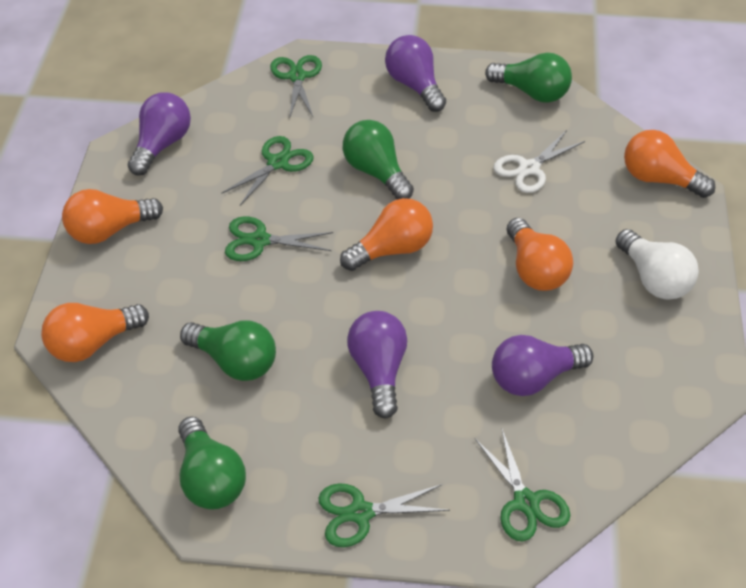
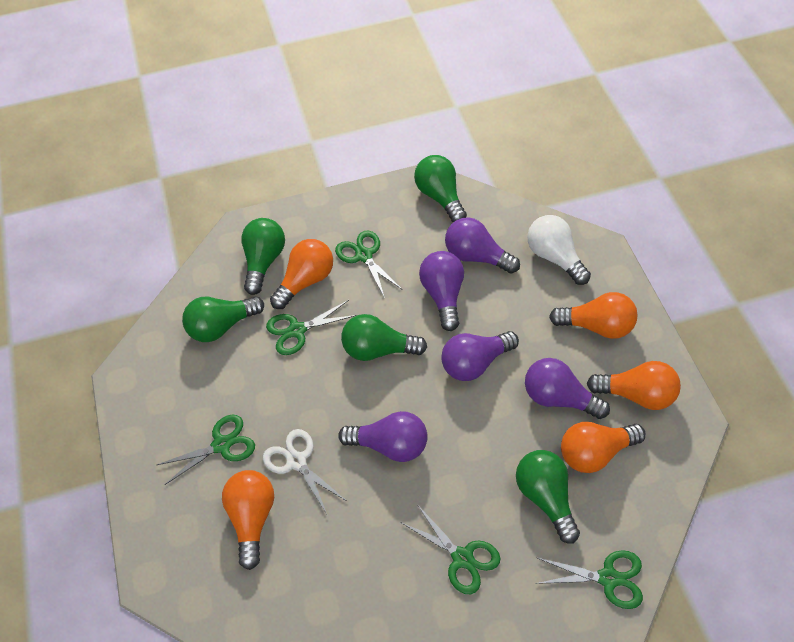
green light bulb: 4 -> 5
purple light bulb: 4 -> 5

